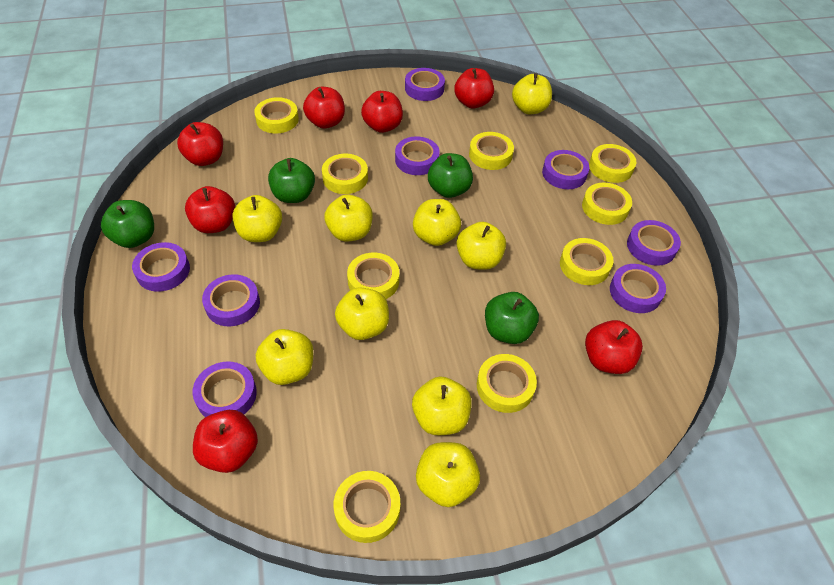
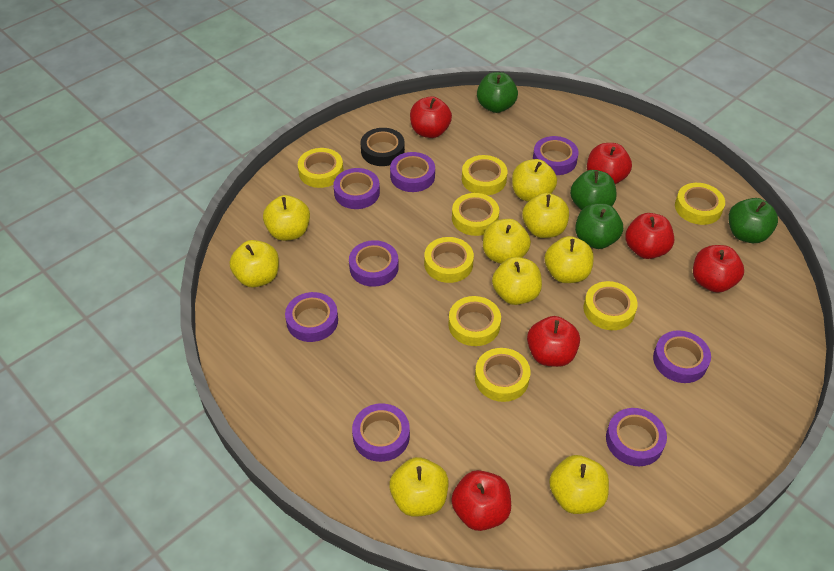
black tape: 0 -> 1
red apple: 7 -> 6
yellow tape: 9 -> 8

